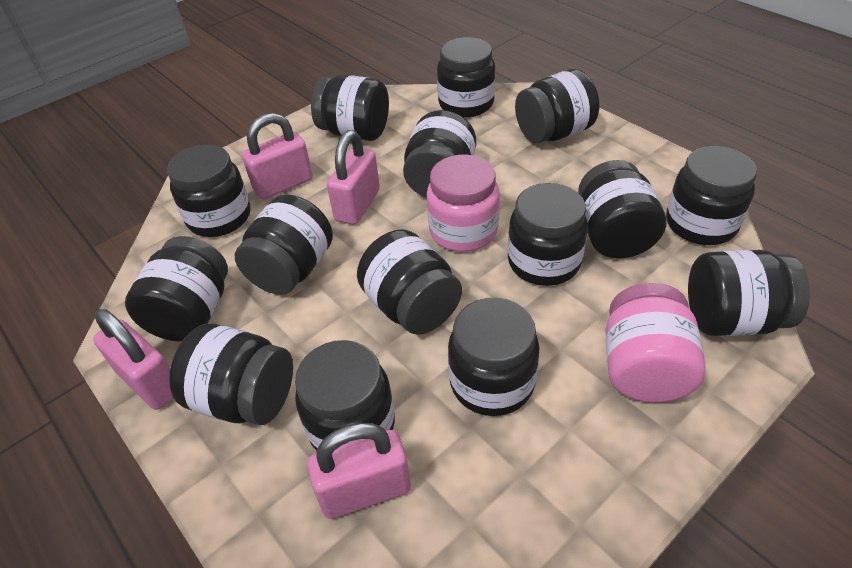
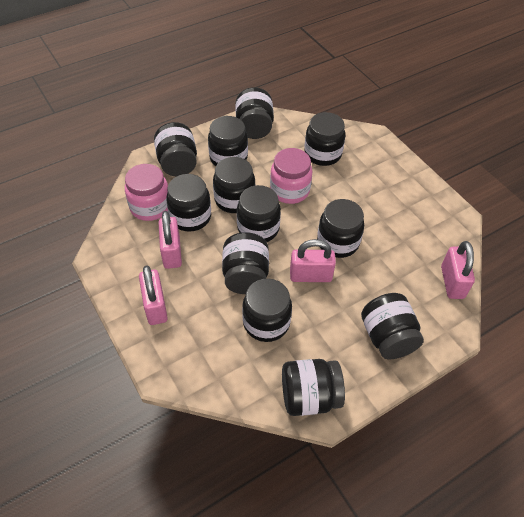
black jar: 15 -> 12

